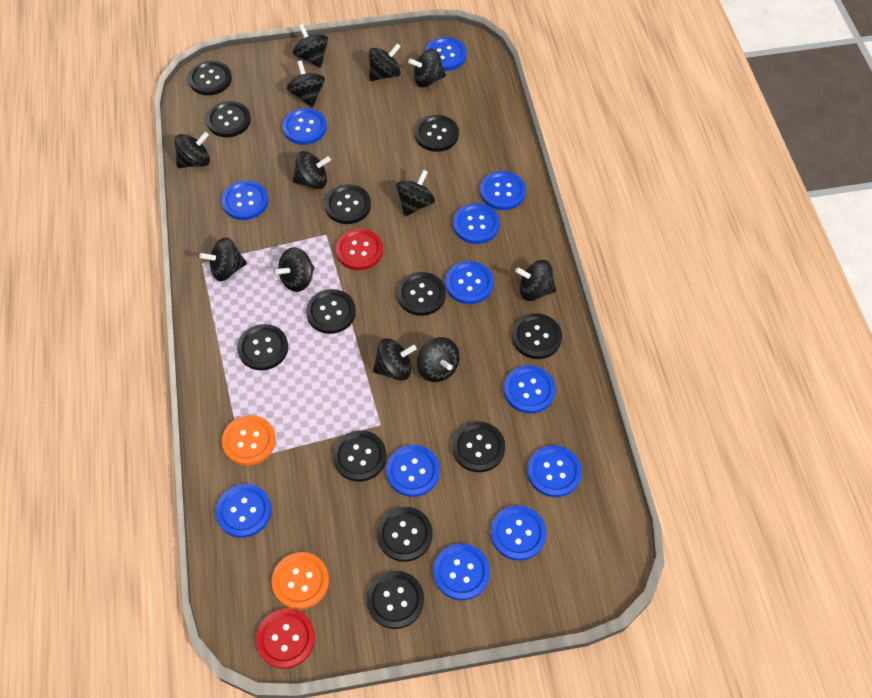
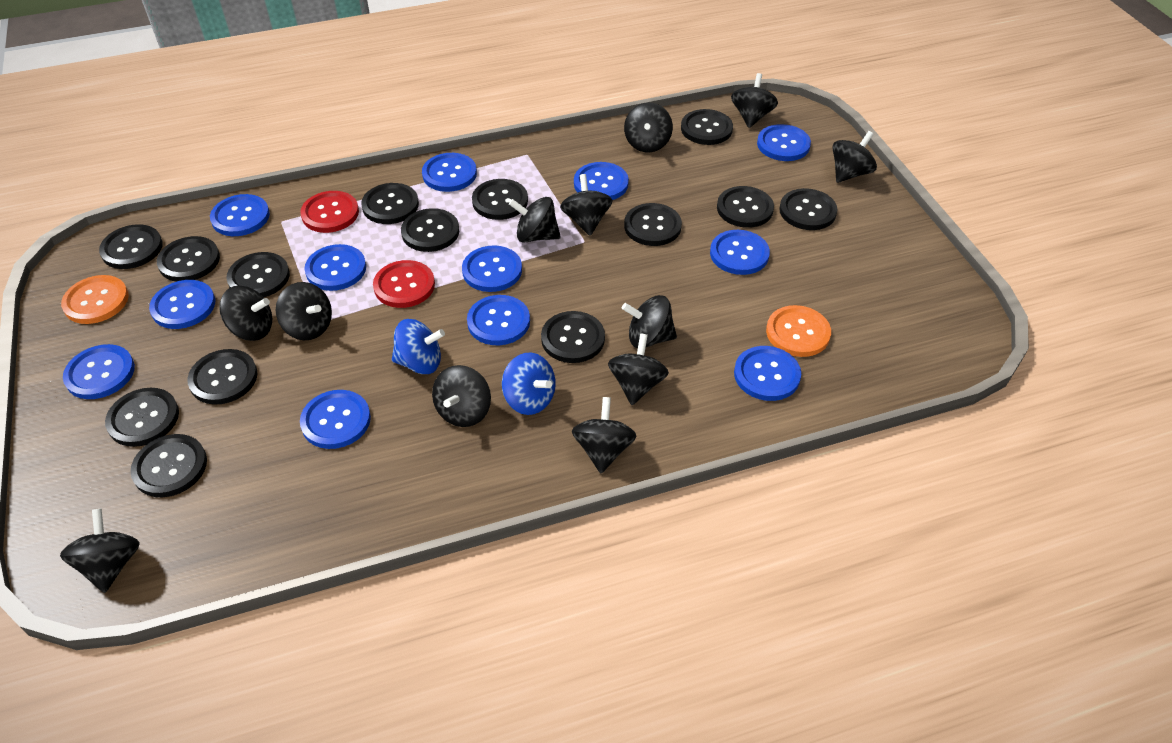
black button: 12 -> 14
blue spinning top: 0 -> 2

